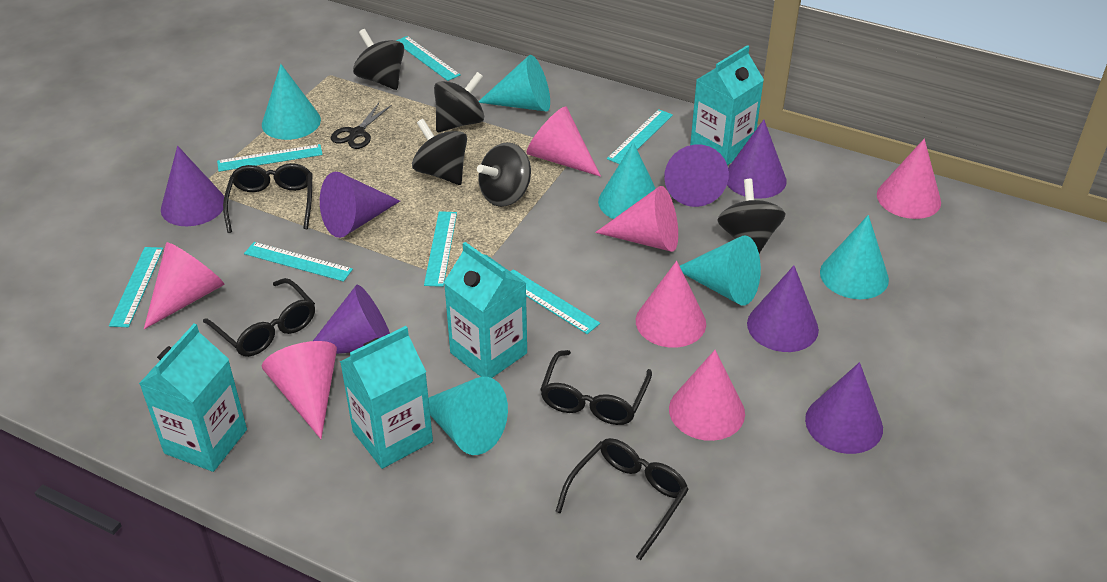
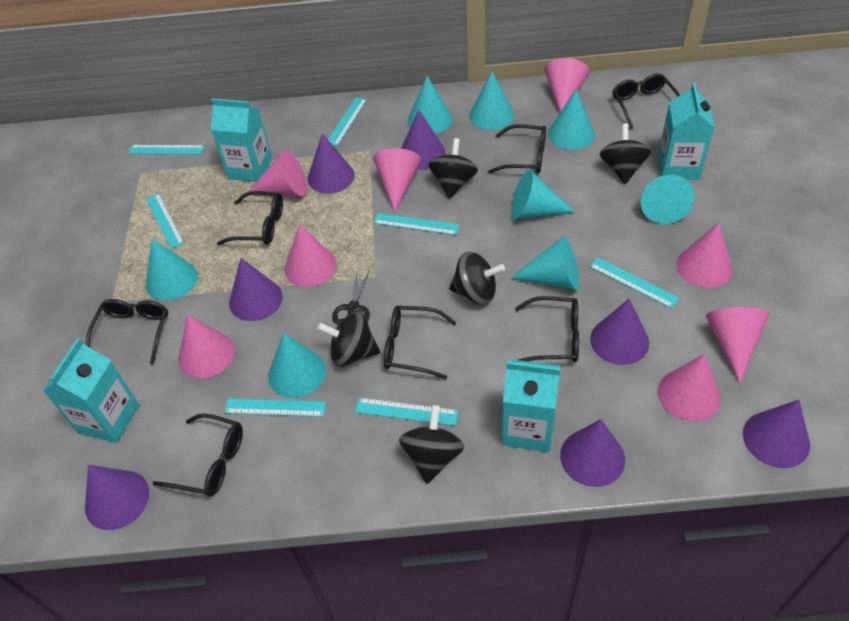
black glasses: 4 -> 7
pink cone: 7 -> 8
turquoise cone: 6 -> 8

